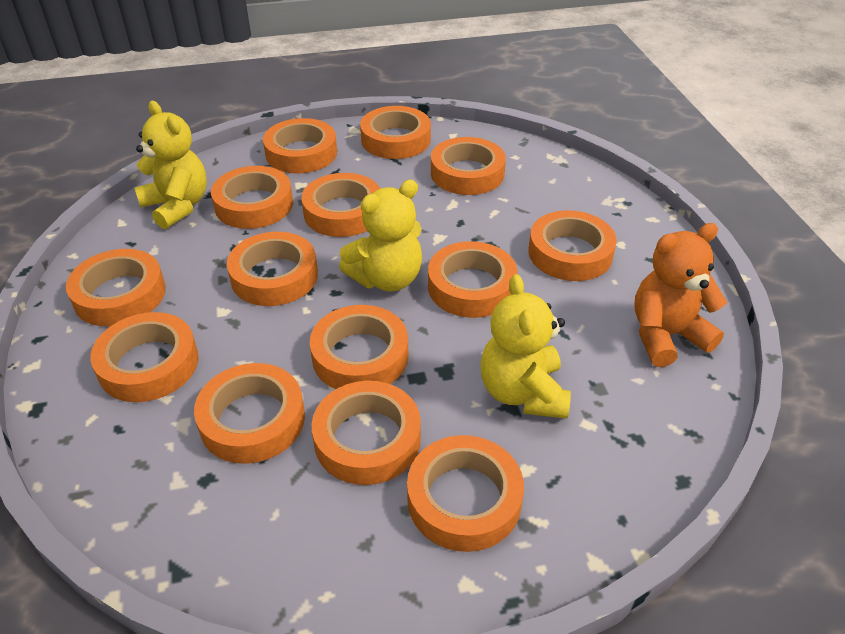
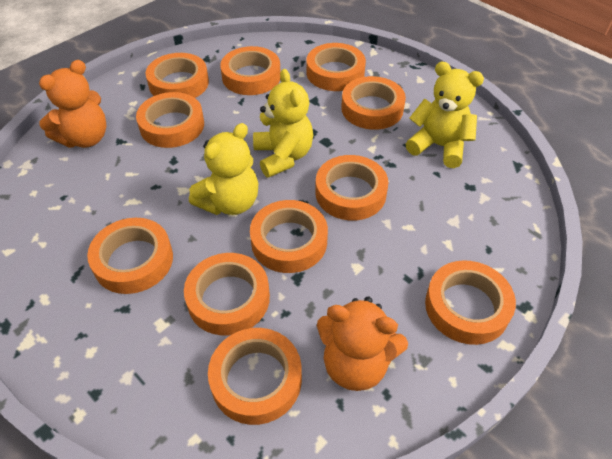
orange tape: 14 -> 11
orange teddy bear: 1 -> 2

